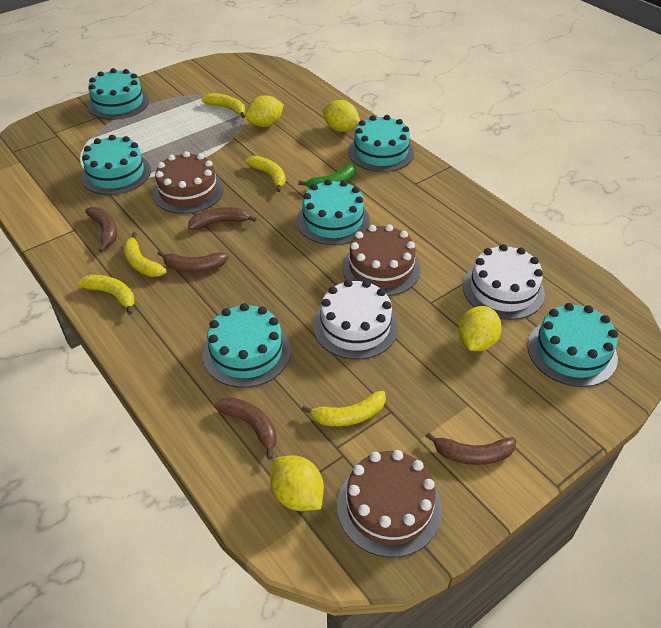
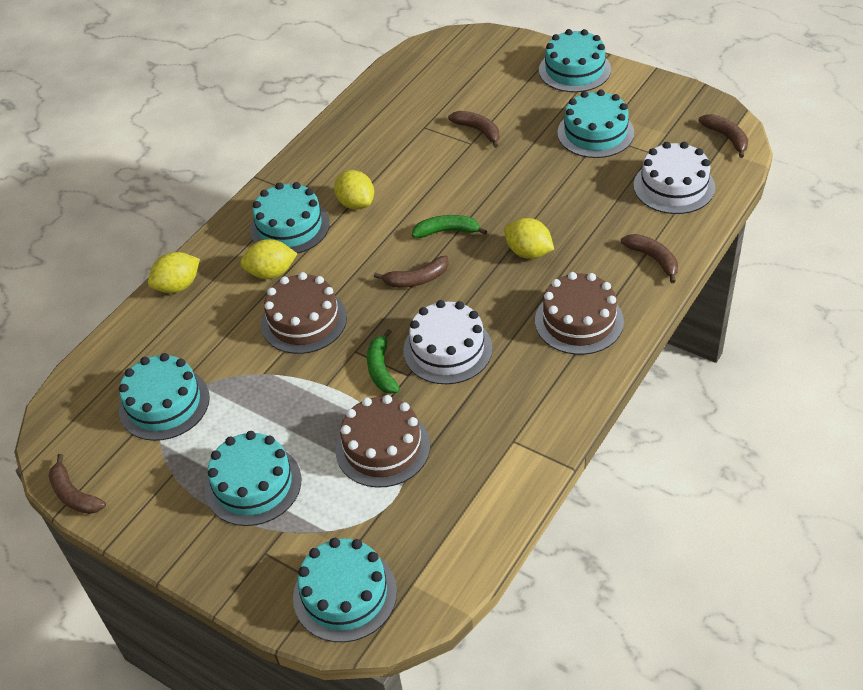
green banana: 1 -> 2
yellow banana: 5 -> 0

